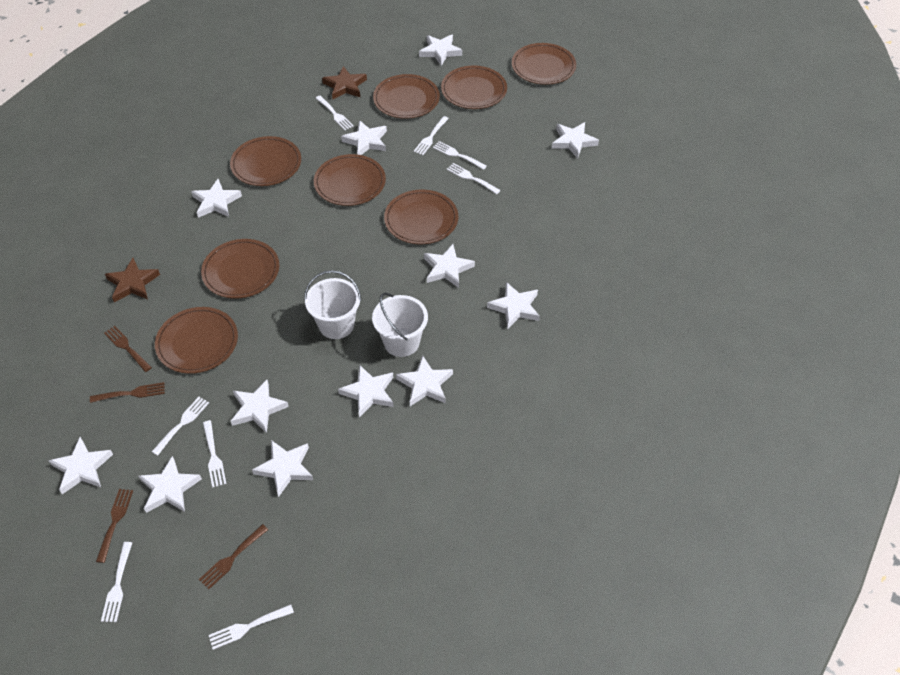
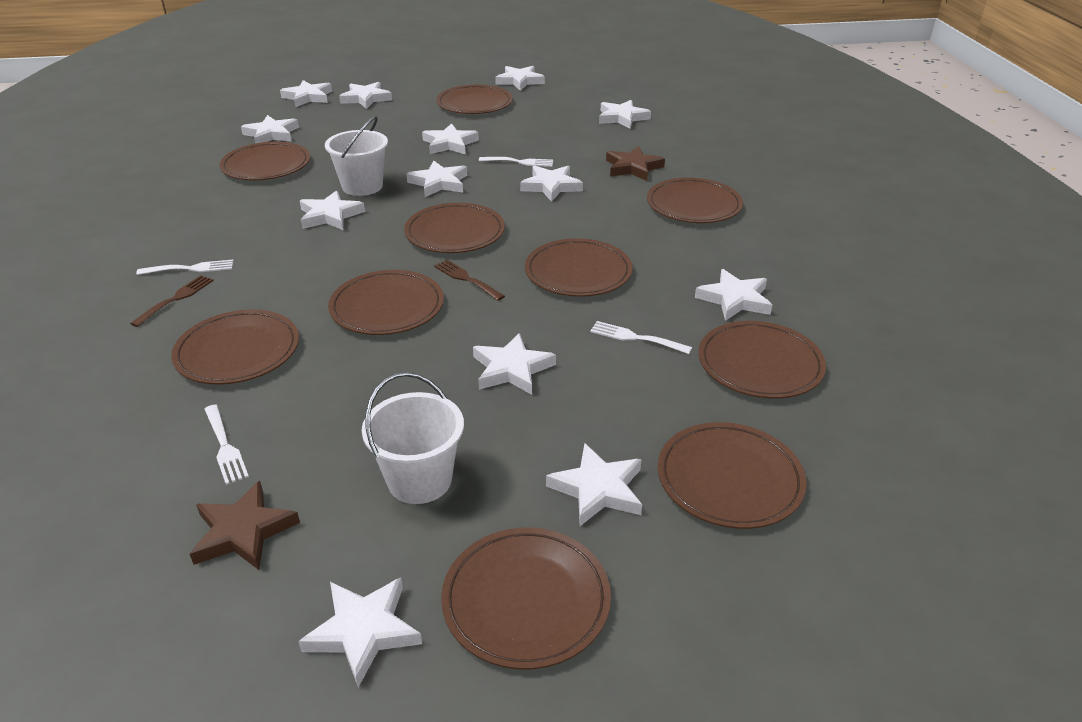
brown fork: 4 -> 2
brown plate: 8 -> 10
white fork: 8 -> 4
white star: 12 -> 13

